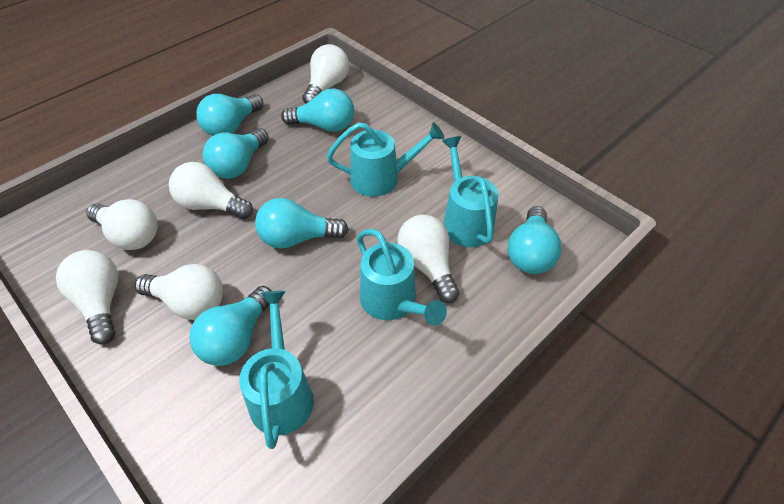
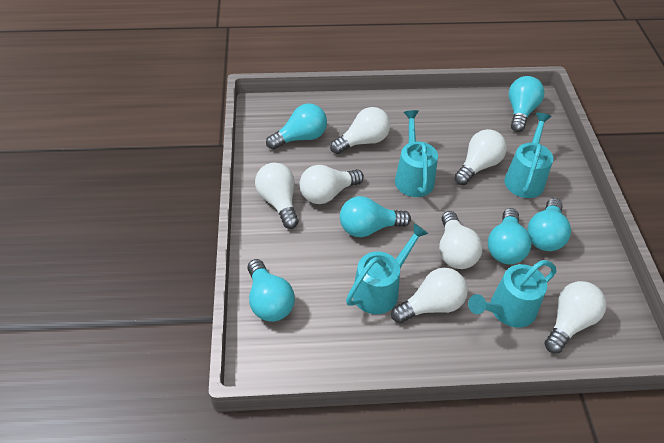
white light bulb: 6 -> 7

